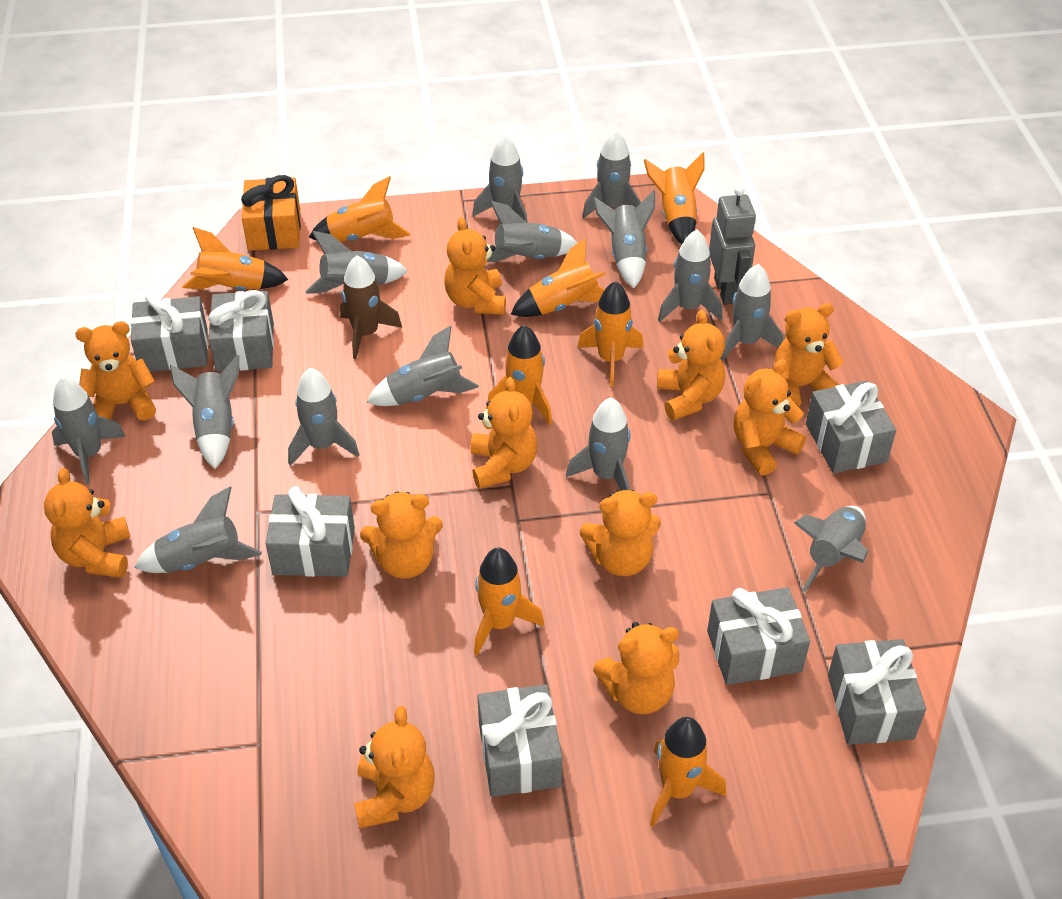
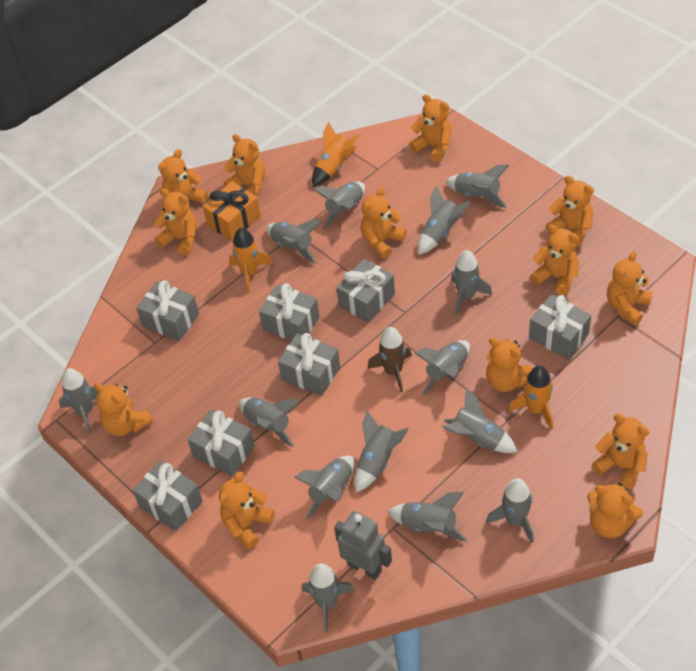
orange rocket: 8 -> 3
orange teddy bear: 11 -> 13

